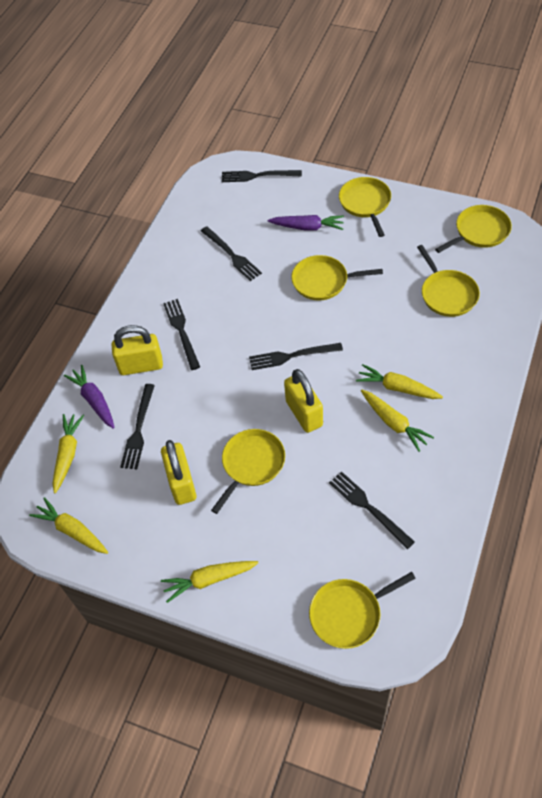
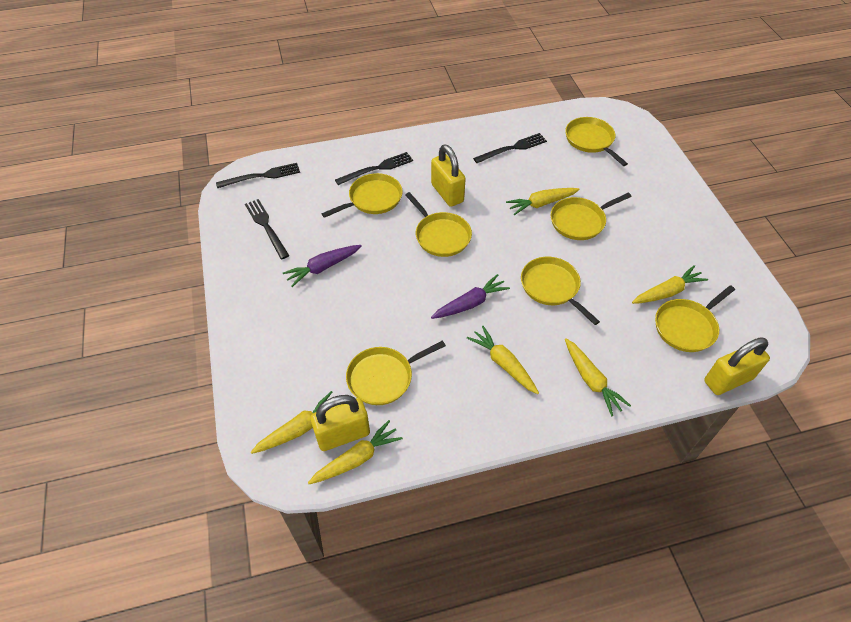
black fork: 6 -> 4
yellow carrot: 5 -> 6
yellow pan: 6 -> 7

